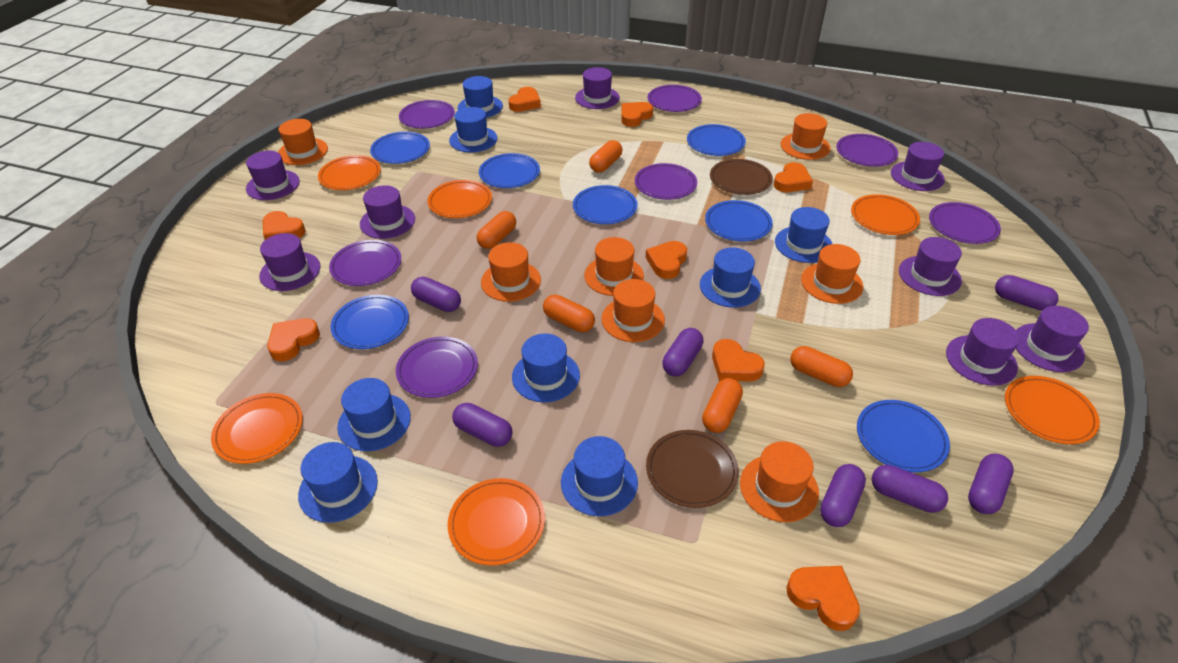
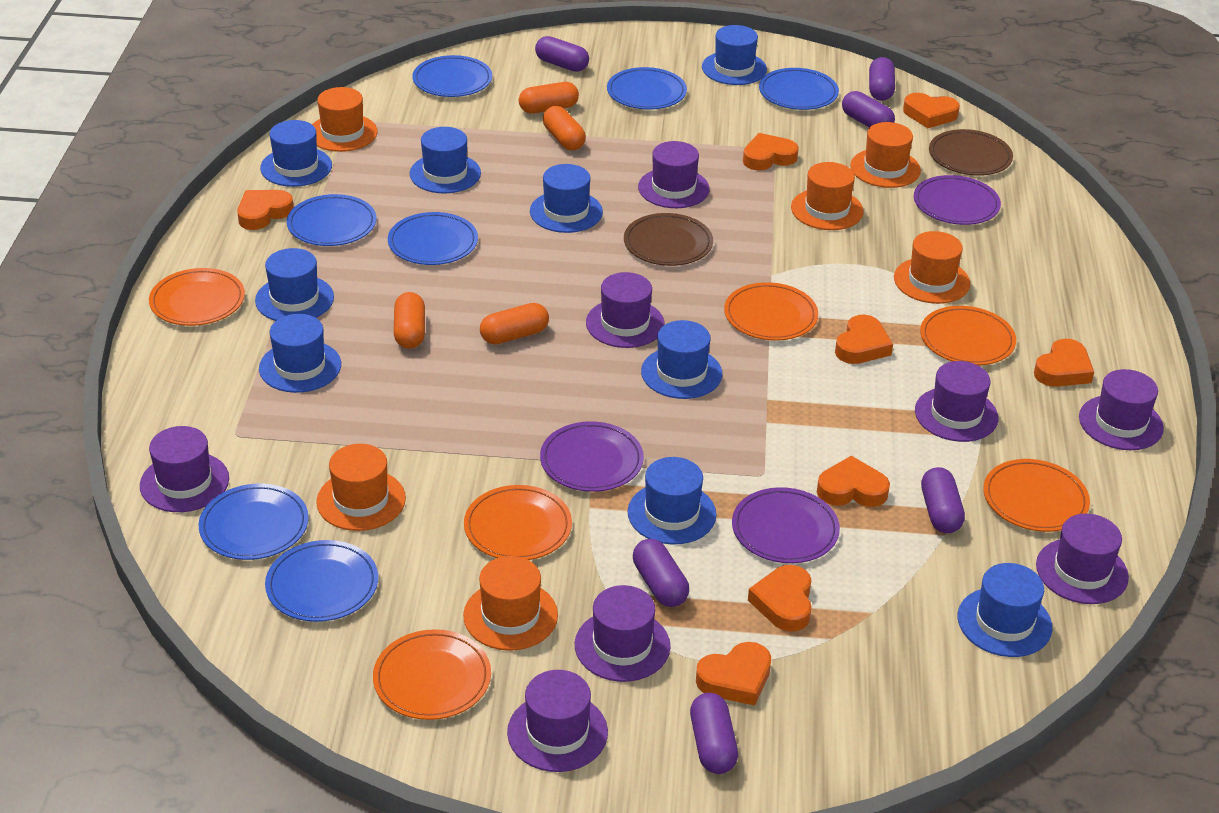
blue hat: 8 -> 9
orange capsule: 5 -> 4
orange hat: 7 -> 6
purple capsule: 7 -> 6
purple plate: 7 -> 3

